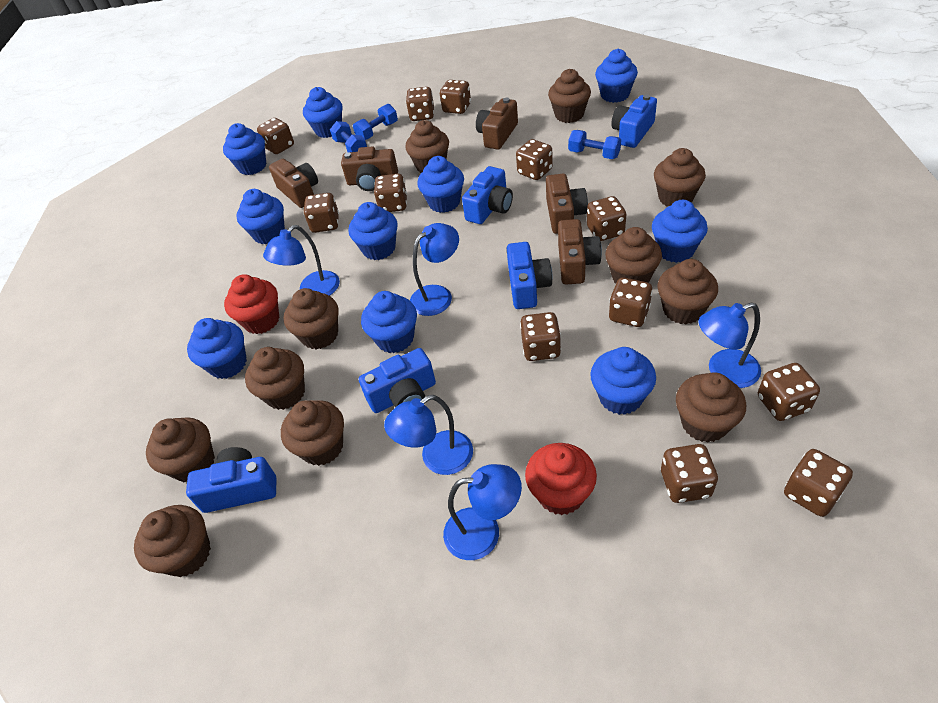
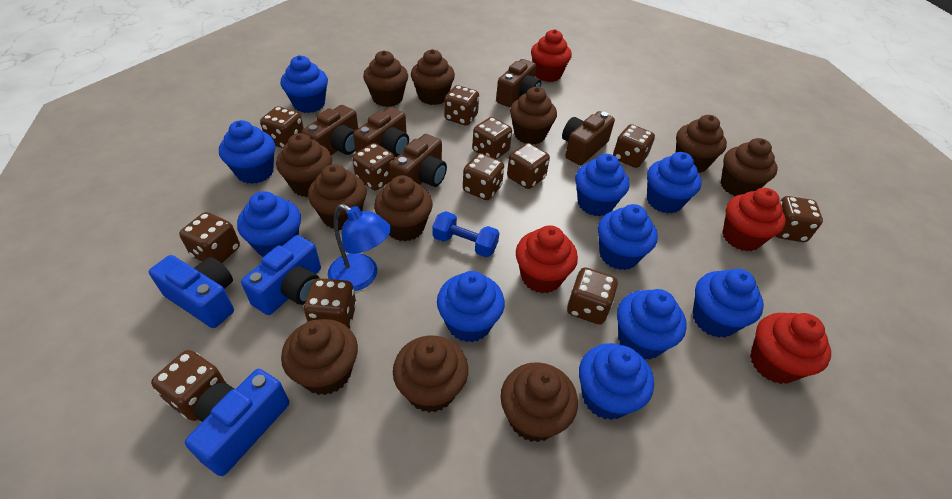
blue camera: 5 -> 3
blue dumbbell: 3 -> 1
blue lamp: 5 -> 1
red cupcake: 2 -> 4

